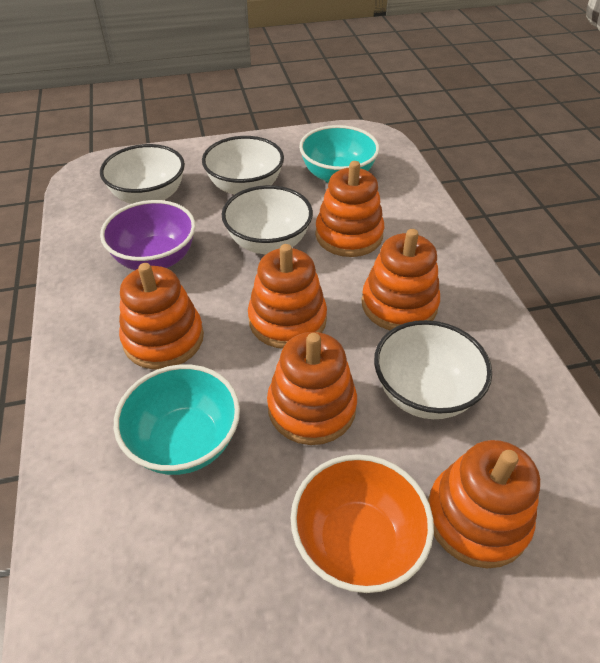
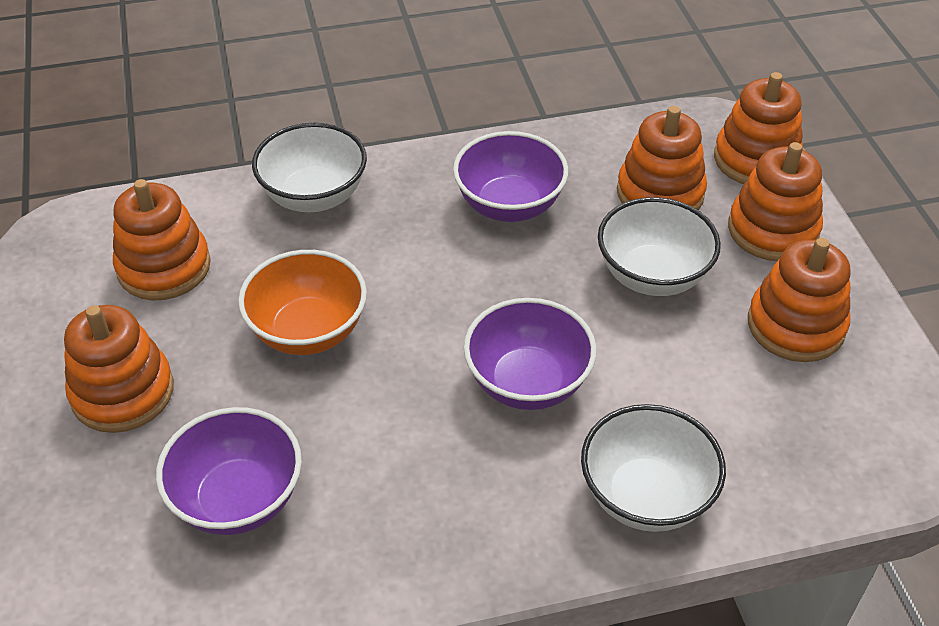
purple bowl: 1 -> 3
turquoise bowl: 2 -> 0
white bowl: 4 -> 3

